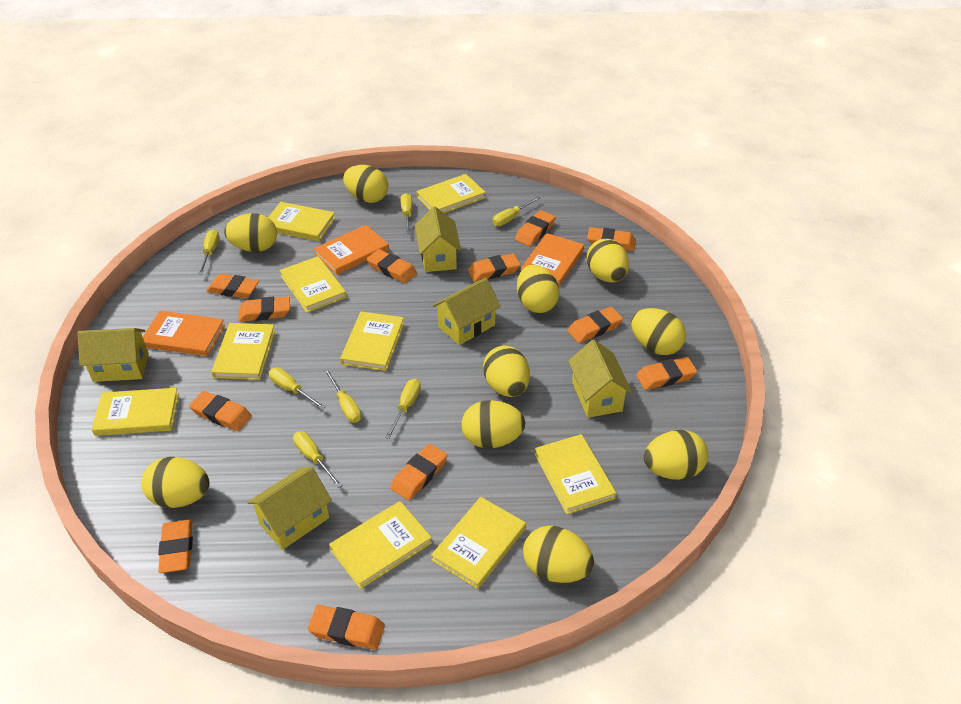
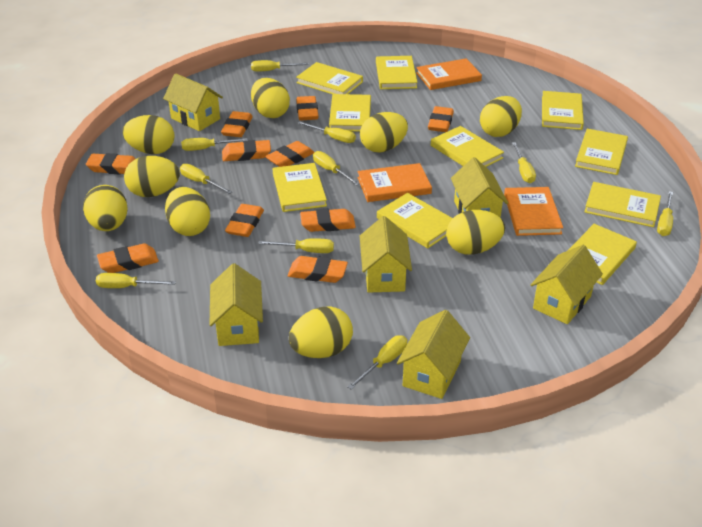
orange eraser: 12 -> 10
yellow book: 9 -> 10
yellow egg: 10 -> 9
yellow house: 5 -> 6
yellow screwdriver: 7 -> 10

